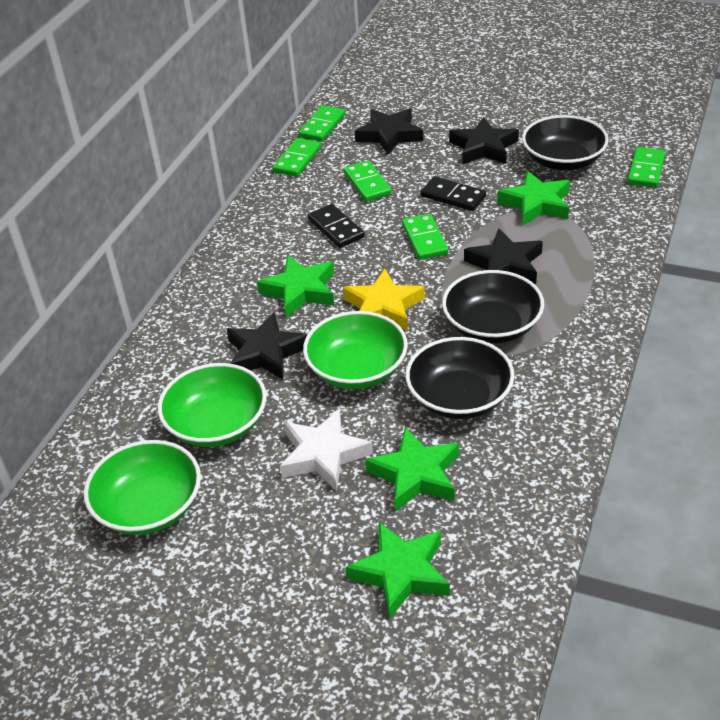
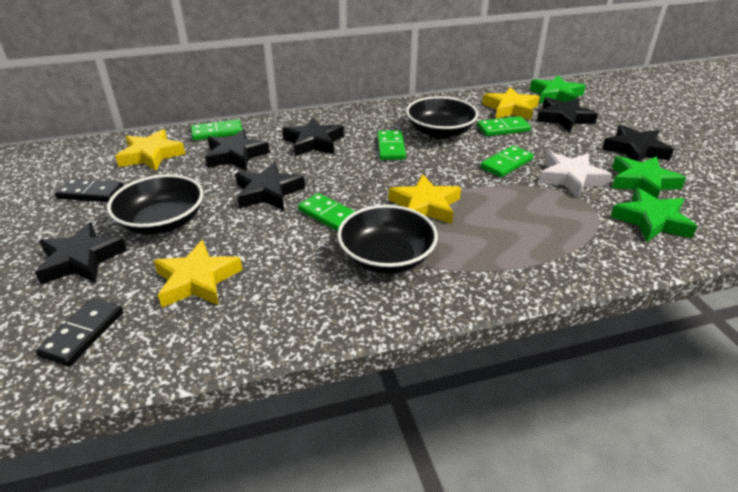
black star: 4 -> 6
green bowl: 3 -> 0
green star: 4 -> 3
yellow star: 1 -> 4

